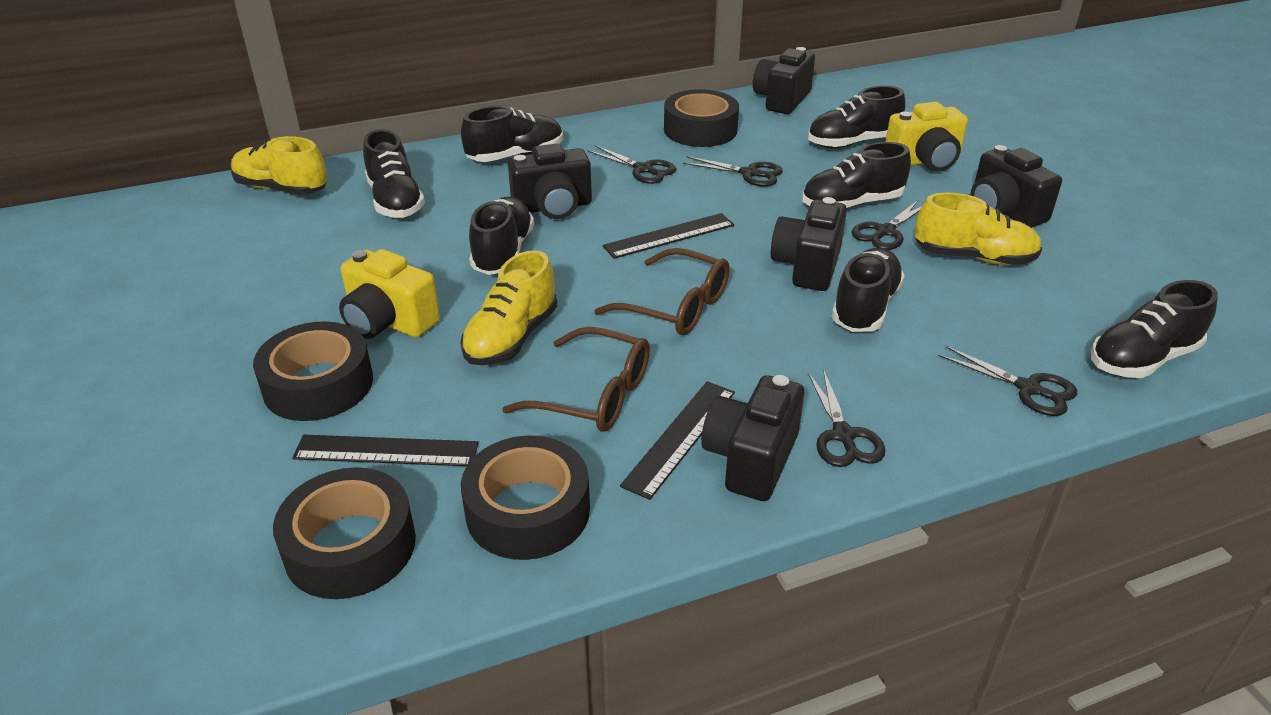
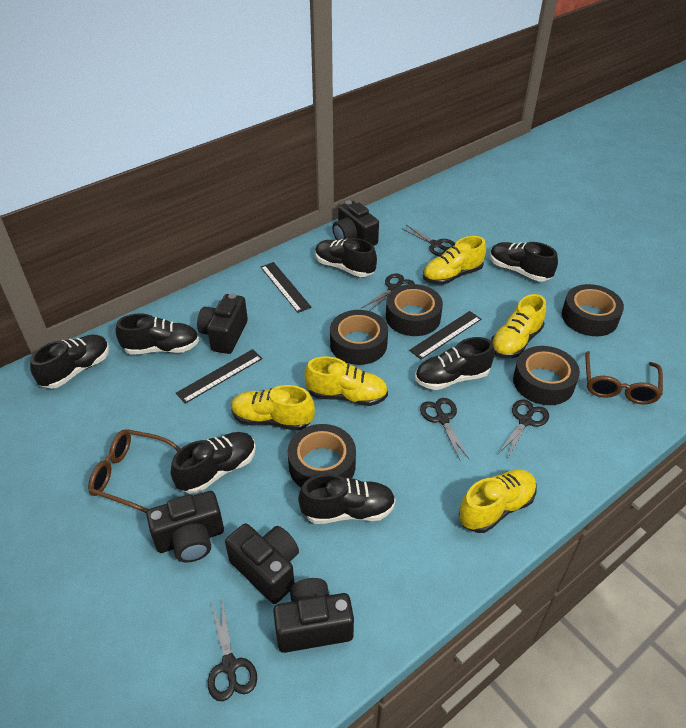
black tape: 4 -> 5
yellow camera: 2 -> 0
yellow shoe: 3 -> 5

